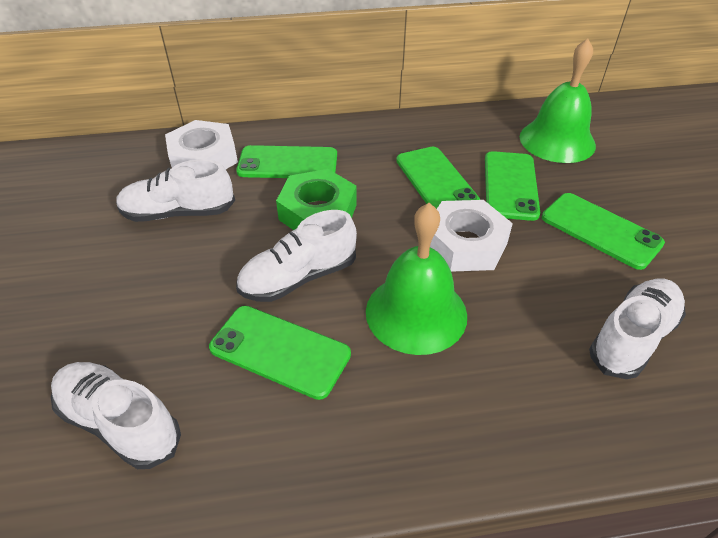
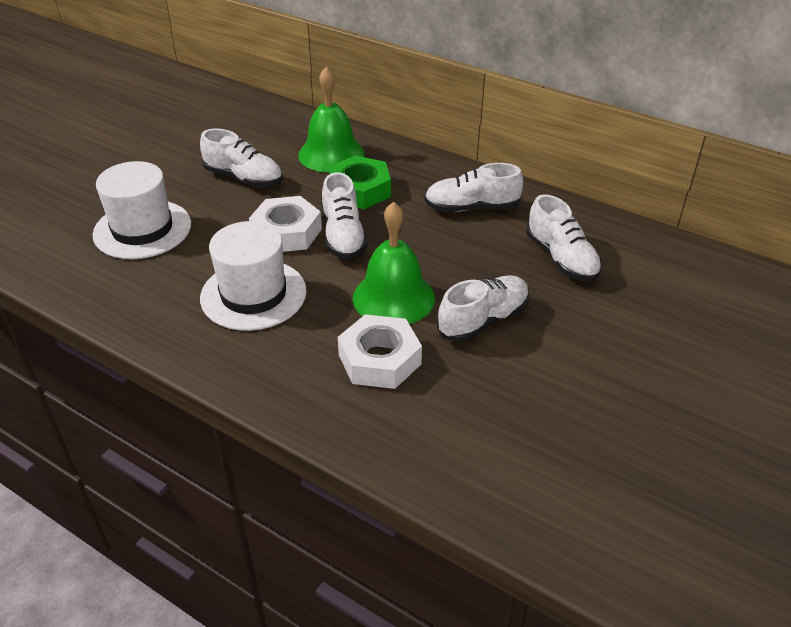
green phone: 5 -> 0
white hat: 0 -> 2
white shoe: 4 -> 5

